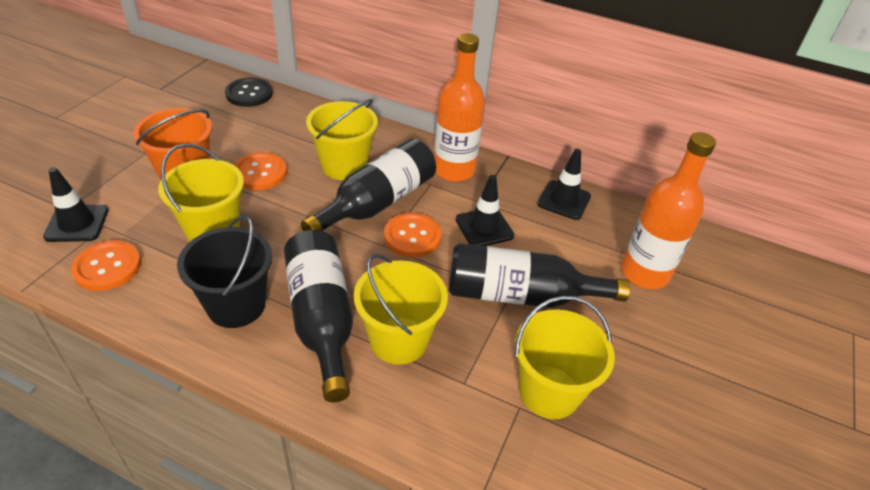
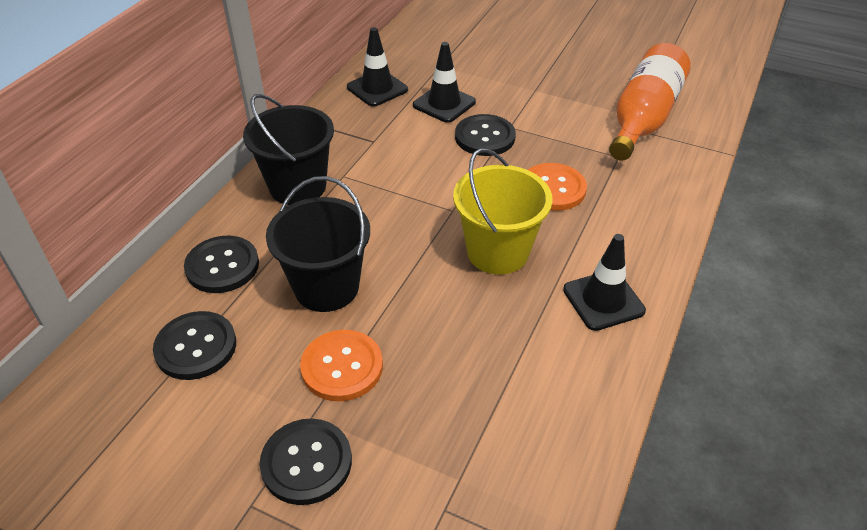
black bottle: 3 -> 0
black bucket: 1 -> 2
black button: 1 -> 4
orange bottle: 2 -> 1
orange bucket: 1 -> 0
orange button: 3 -> 2
yellow bucket: 4 -> 1

